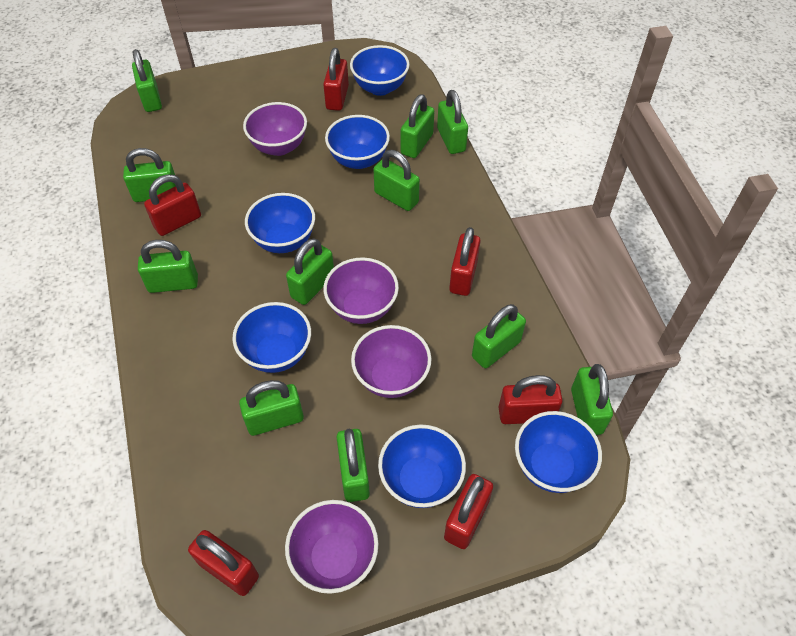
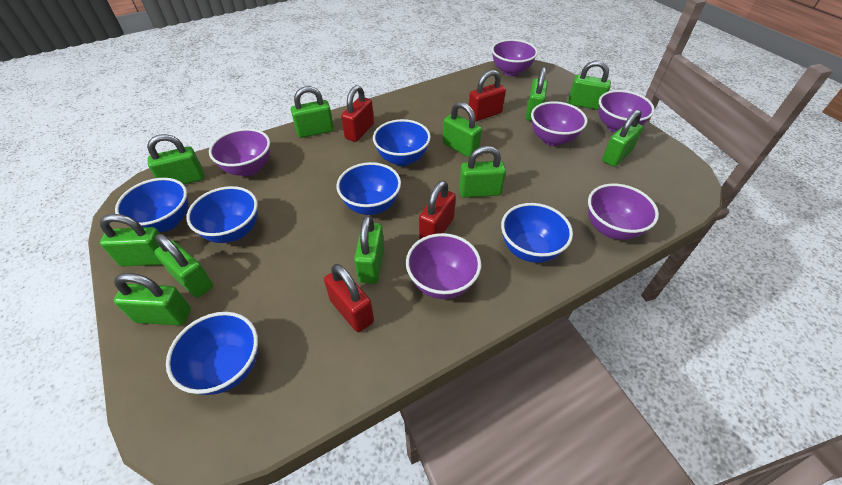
purple bowl: 4 -> 6
red padlock: 6 -> 4

